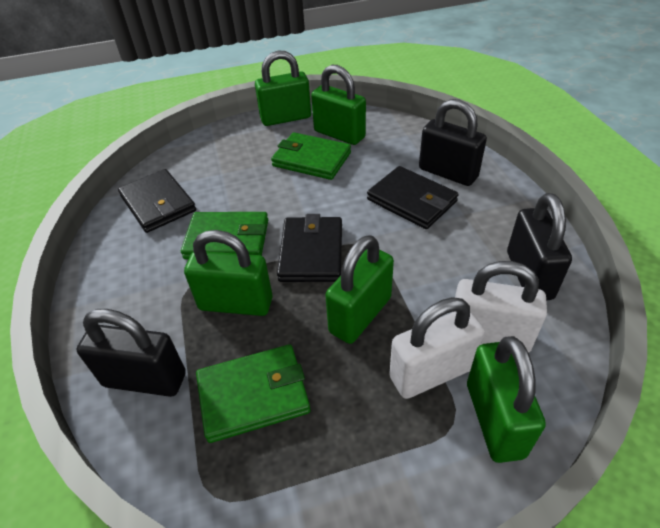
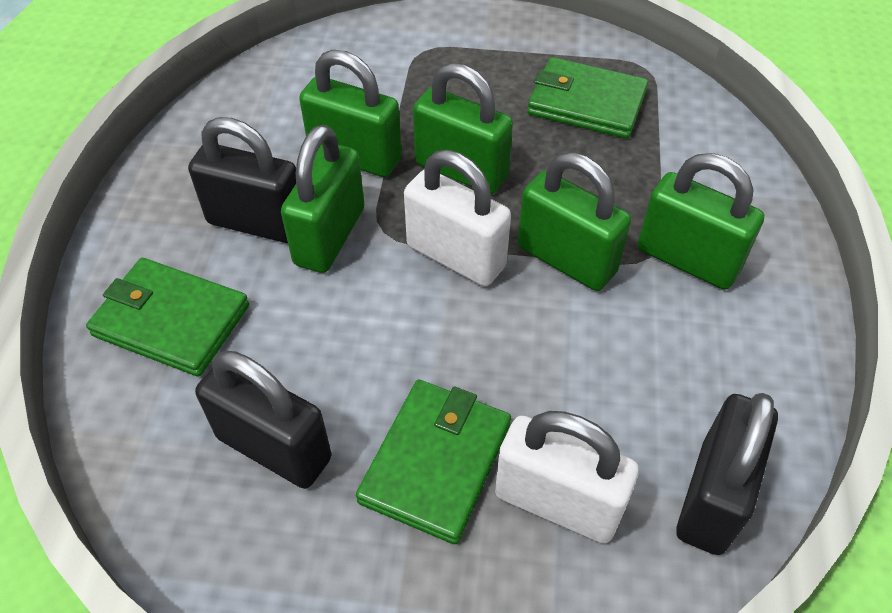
black wallet: 3 -> 0

